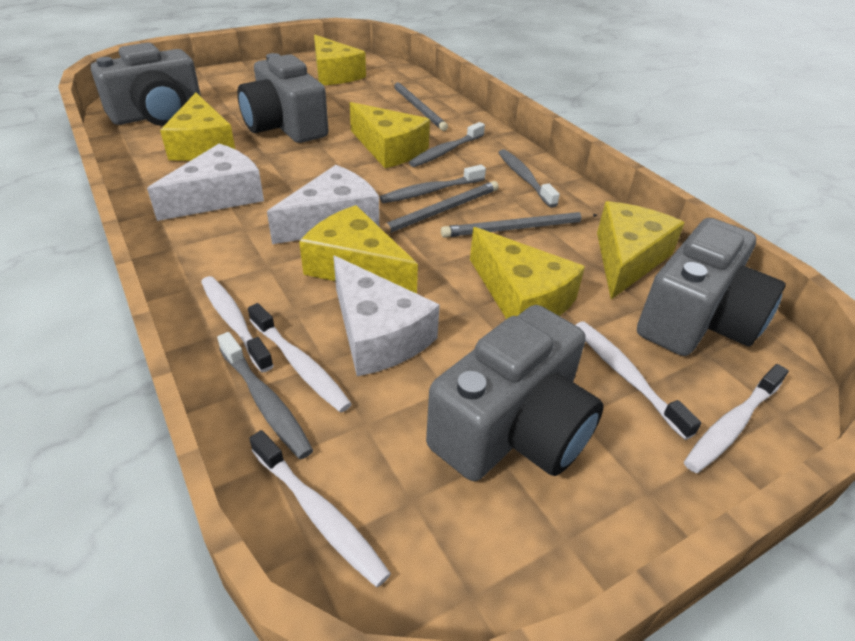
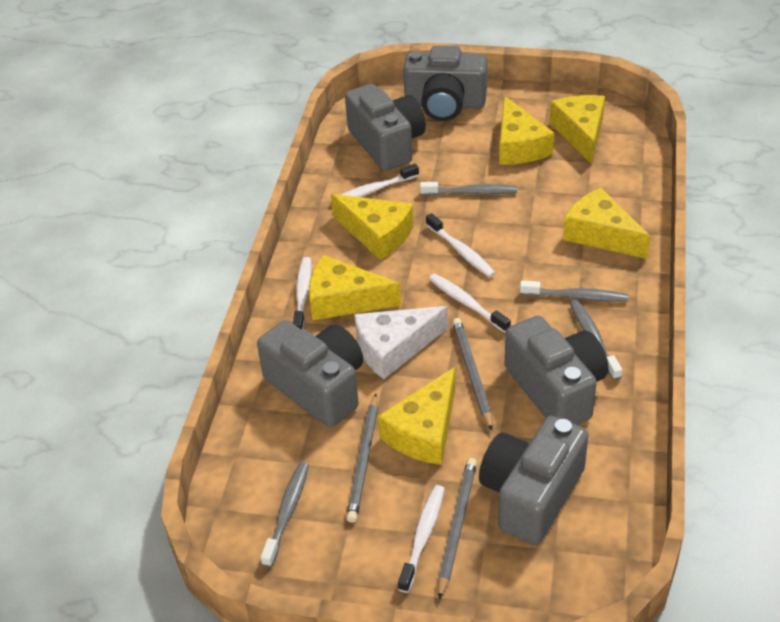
grey camera: 4 -> 5
white cheese: 3 -> 1

